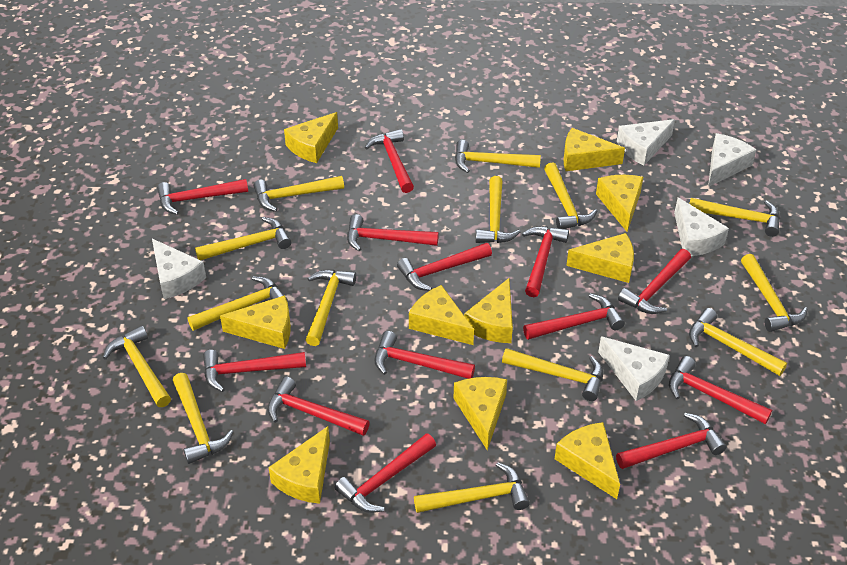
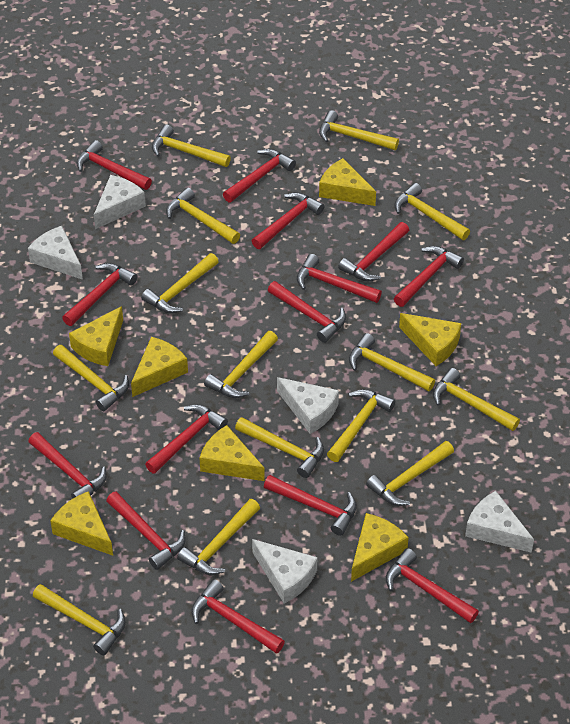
red hammer: 13 -> 14
yellow cheese: 10 -> 7

